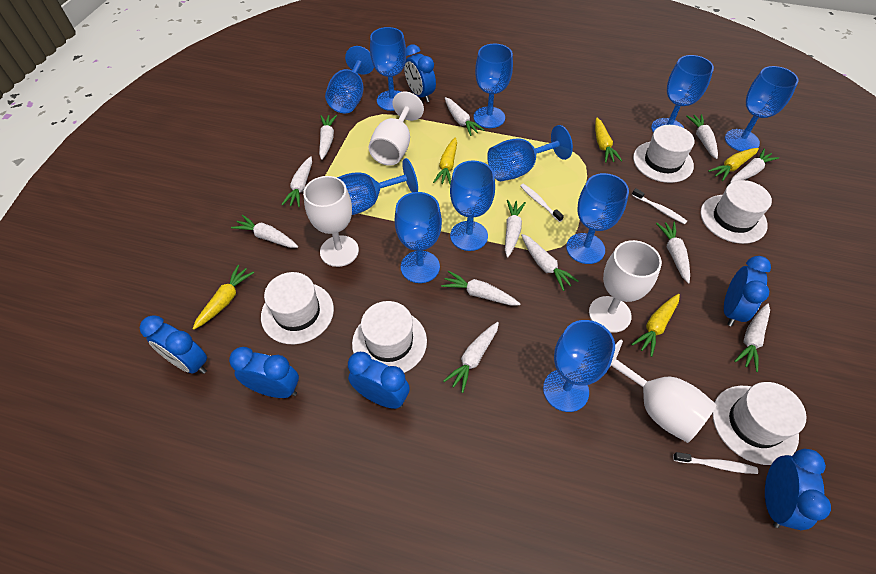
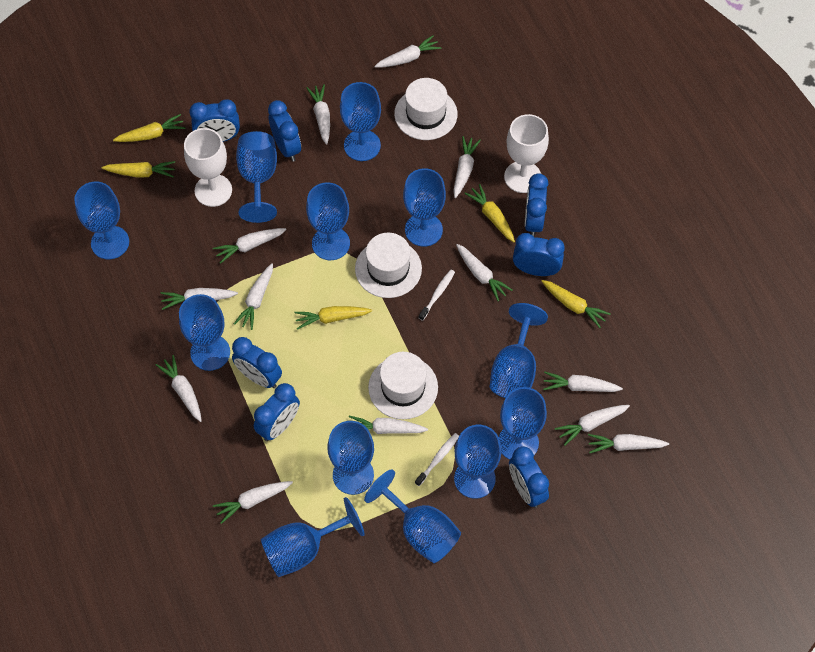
blue clock: 6 -> 7
blue goblet: 11 -> 12
white carrot: 12 -> 13
white goblet: 4 -> 2
white hat: 5 -> 3
white toothbrush: 3 -> 2

